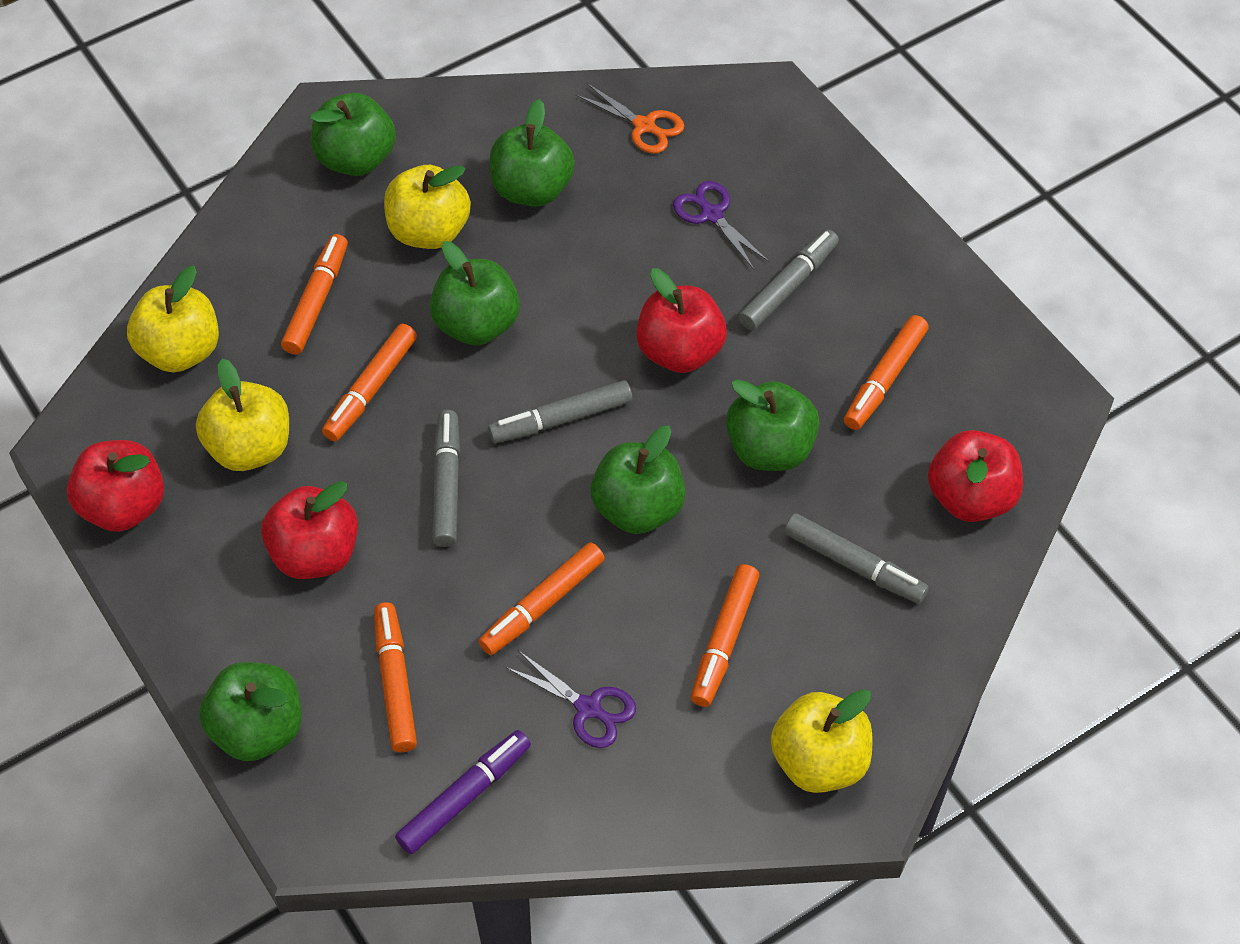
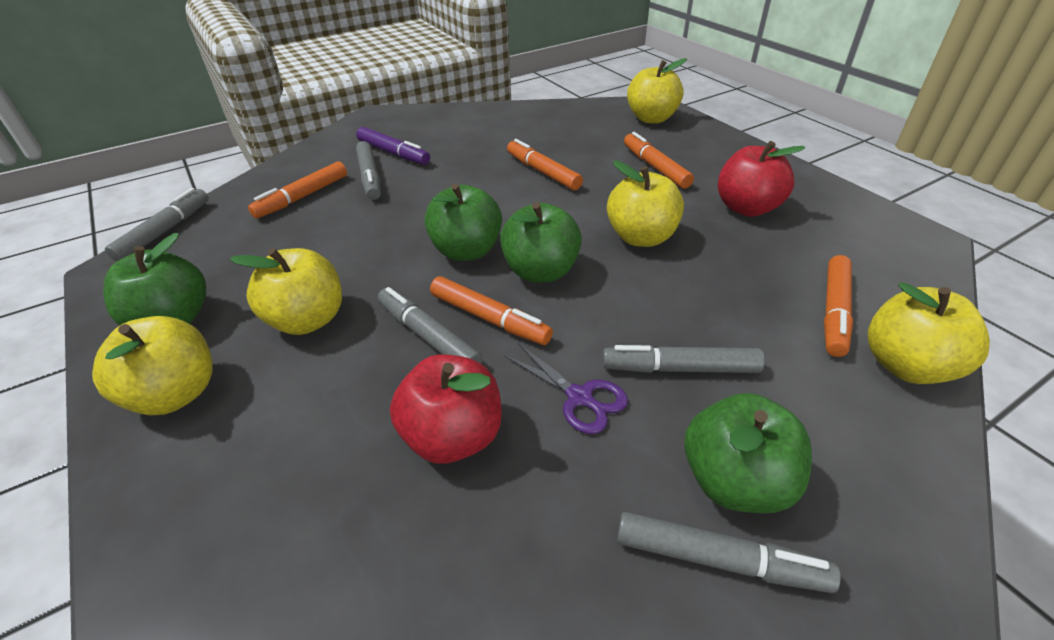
green apple: 6 -> 4
grey marker: 4 -> 5
orange marker: 6 -> 5
orange scissors: 1 -> 0
purple scissors: 2 -> 1
red apple: 4 -> 2
yellow apple: 4 -> 5

